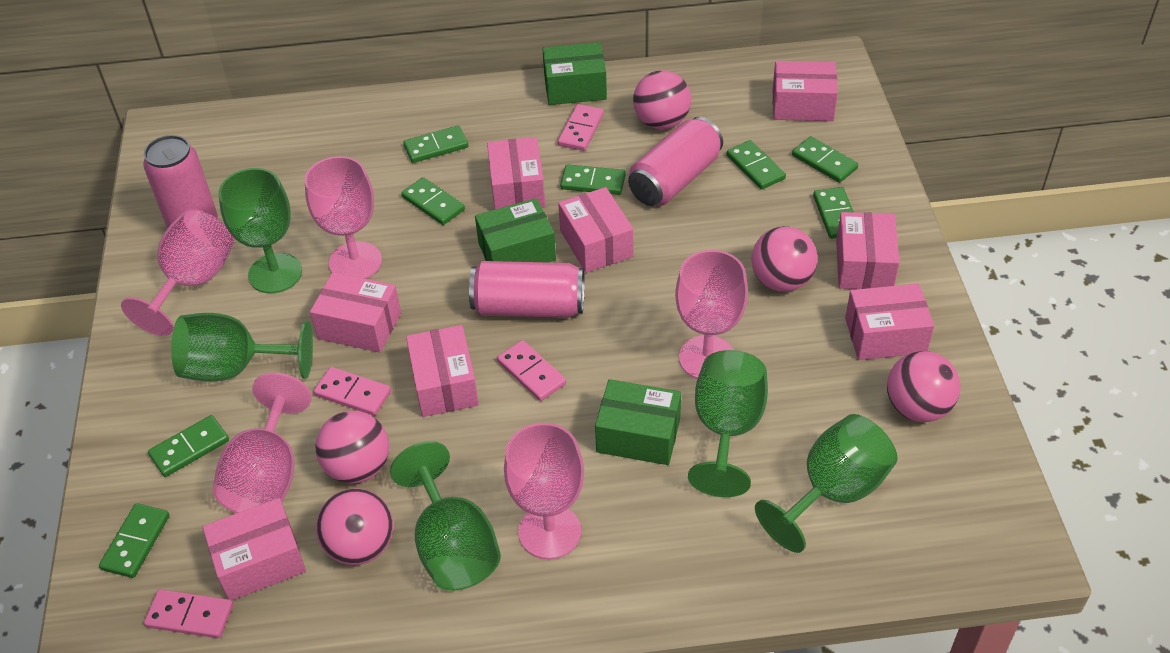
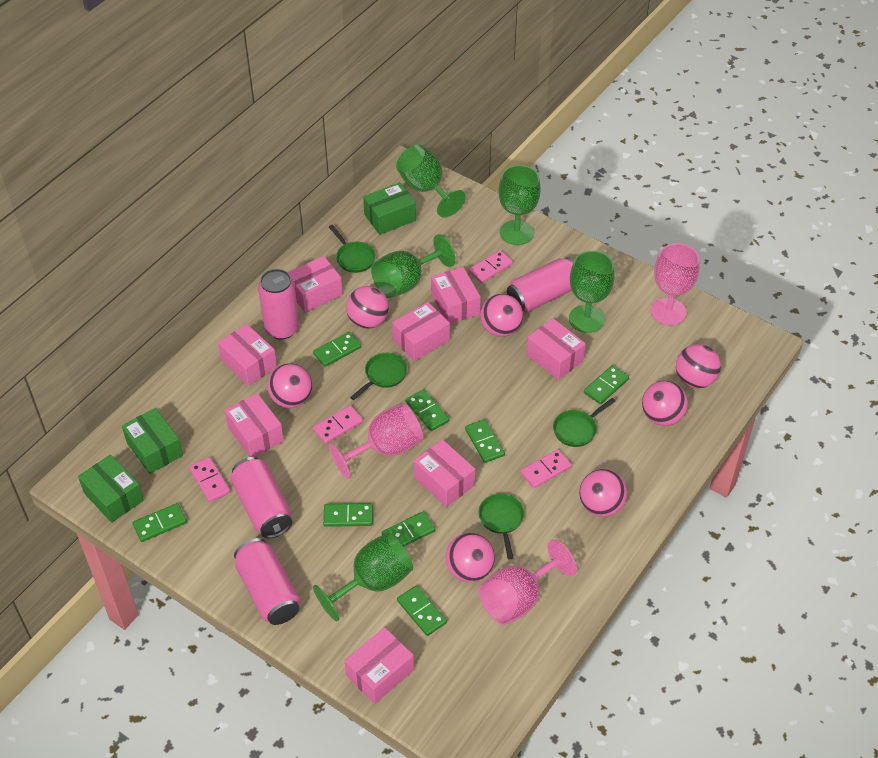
green pan: 0 -> 4
pink ball: 5 -> 7
pink can: 3 -> 4
pink goblet: 5 -> 3

